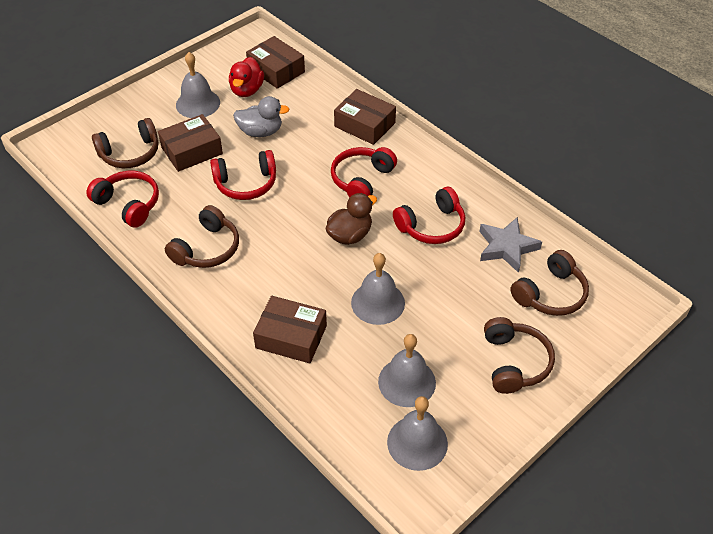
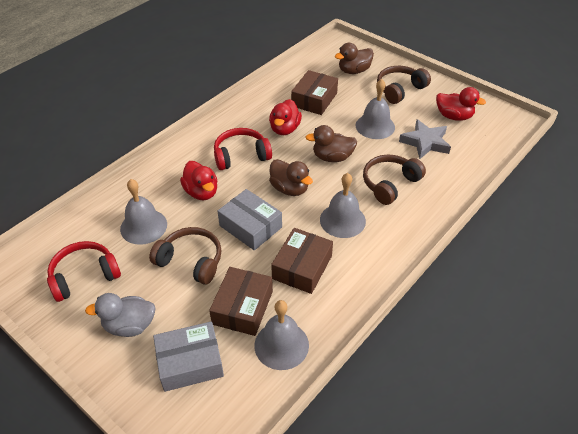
brown box: 4 -> 3
brown duck: 1 -> 3
brown headphones: 4 -> 3
grey box: 0 -> 2
red duck: 1 -> 3
red headphones: 4 -> 2

